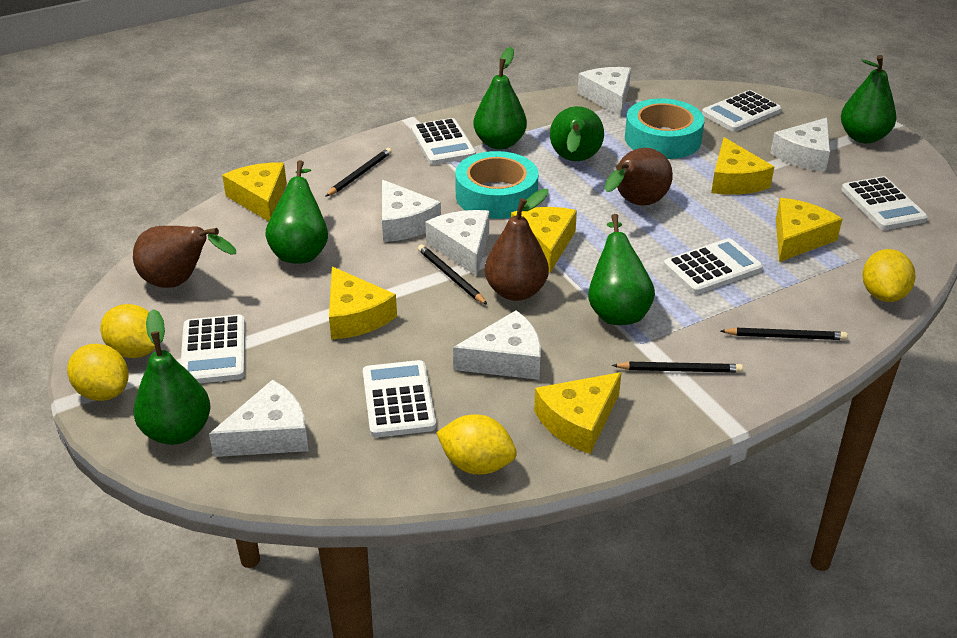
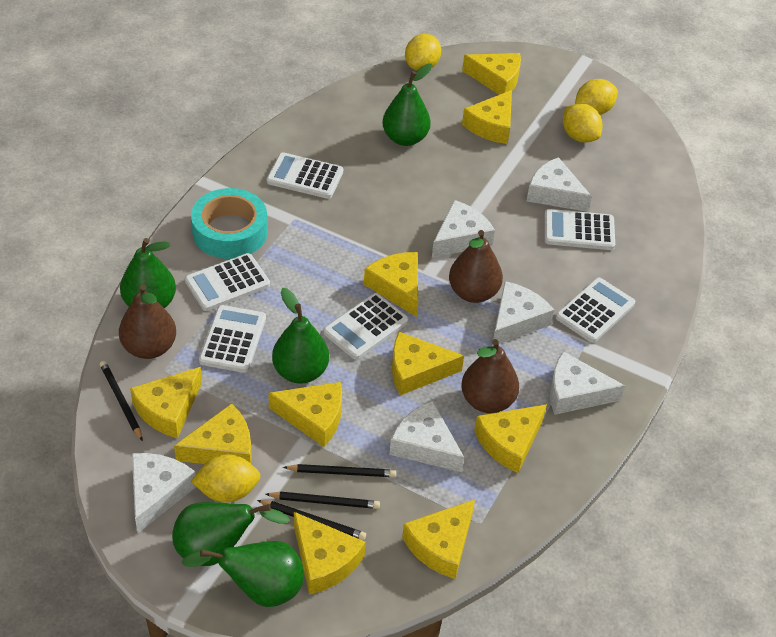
green pear: 6 -> 5
turquoise tape: 2 -> 1
yellow cheese: 6 -> 10

